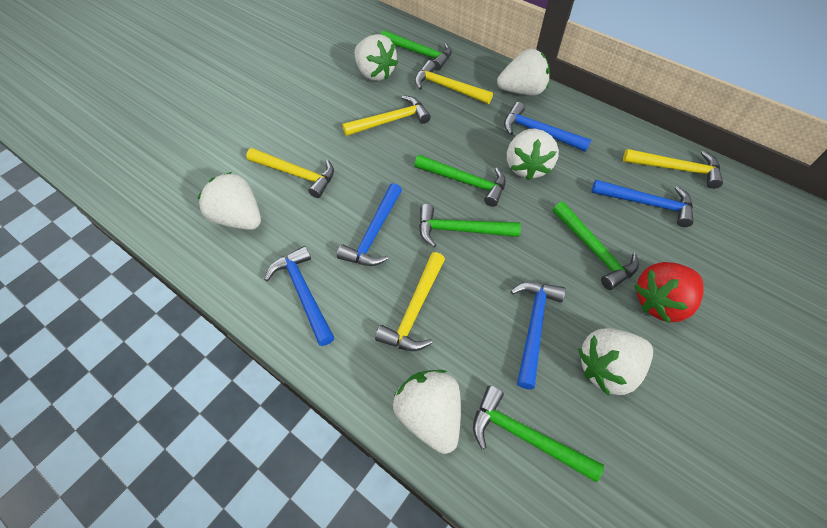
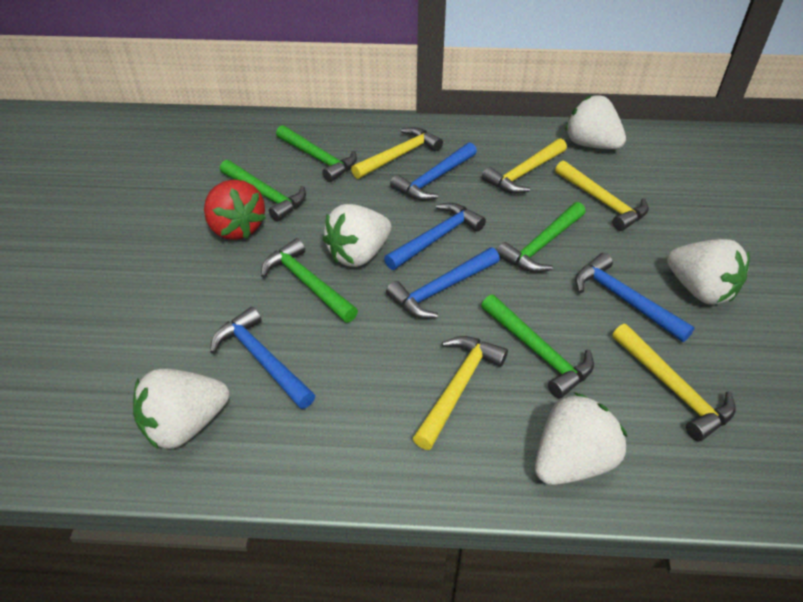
white strawberry: 6 -> 5

